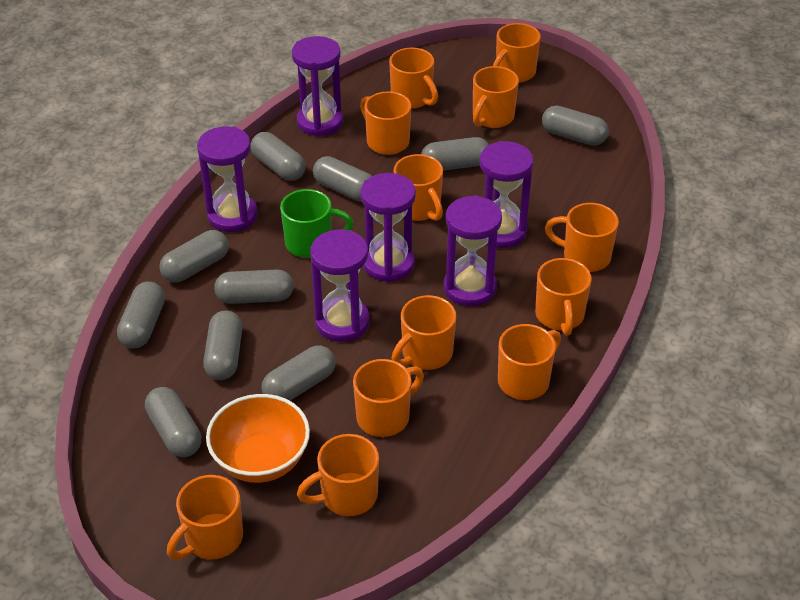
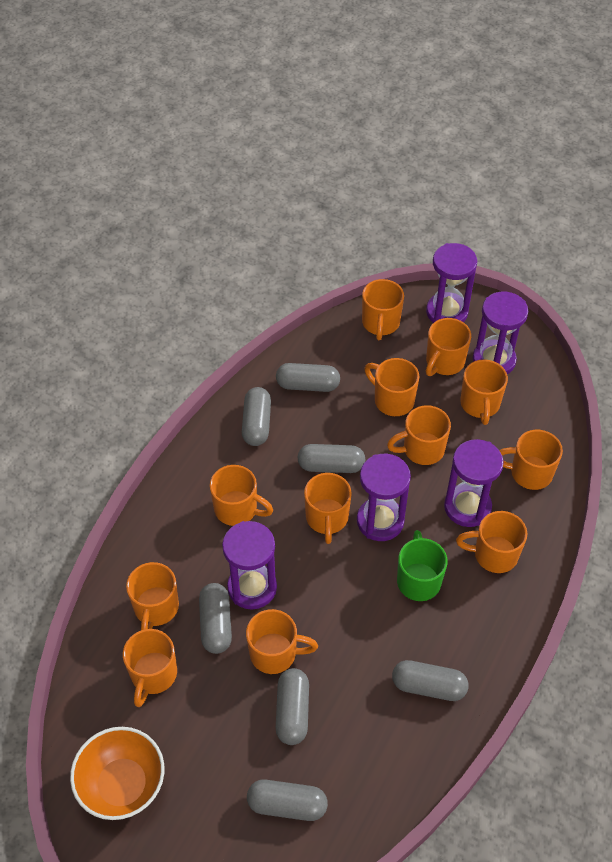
grey capsule: 10 -> 7
purple hourglass: 6 -> 5

